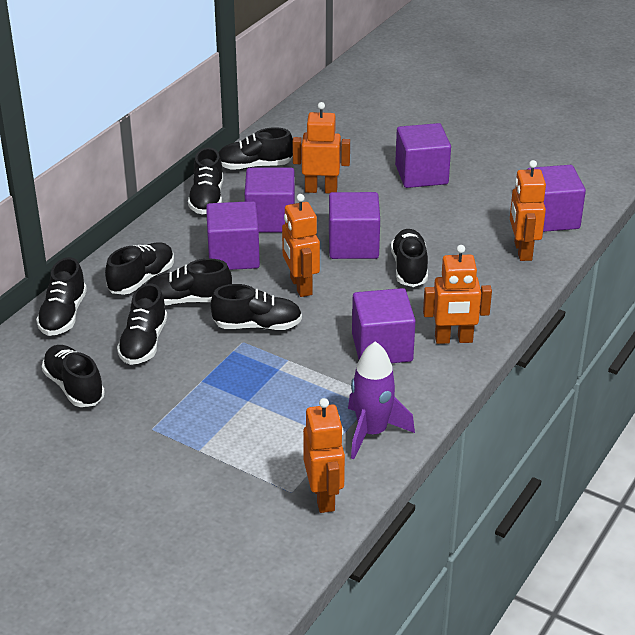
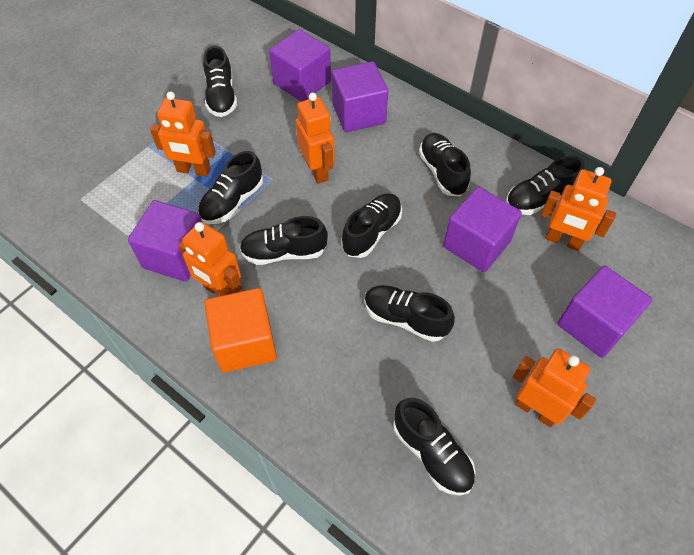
black shoe: 9 -> 8
orange cube: 0 -> 1
purple cube: 6 -> 5
purple rocket: 1 -> 0

